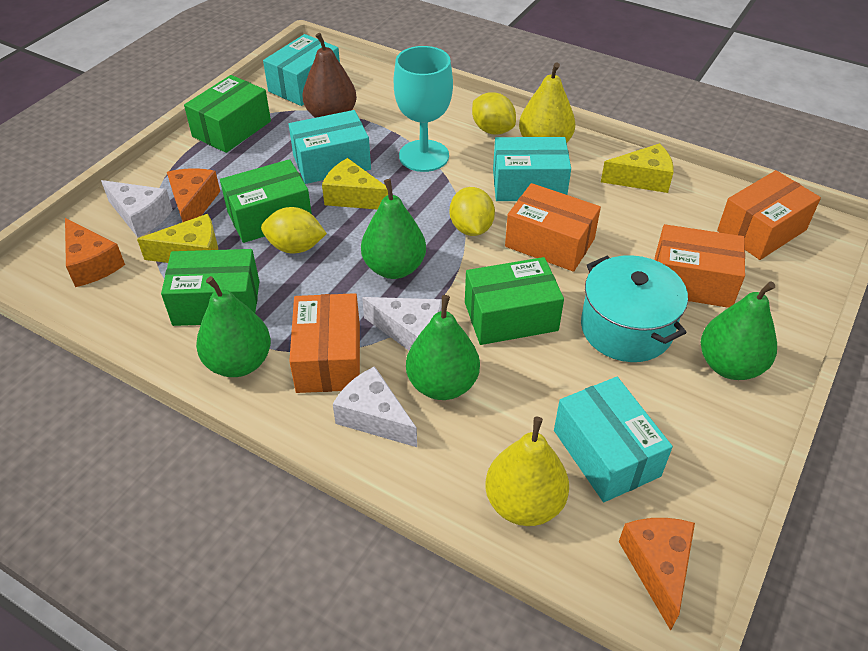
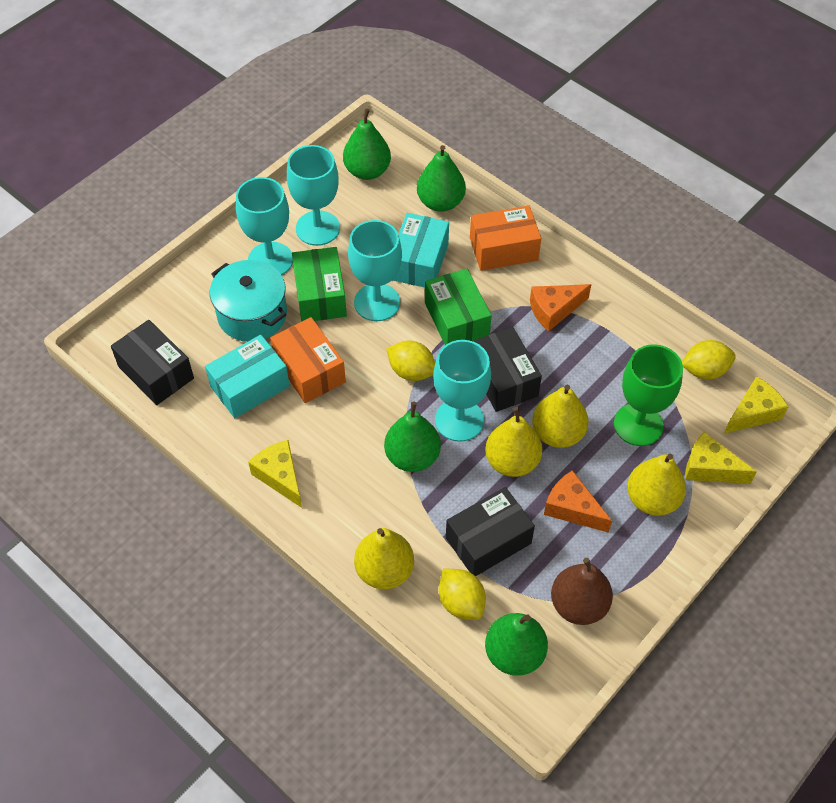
black box: 0 -> 3
green box: 4 -> 2
green goblet: 0 -> 1
orange box: 4 -> 2
orange cheese: 3 -> 2
turquoise box: 4 -> 2
turquoise goblet: 1 -> 4
white cheese: 3 -> 0
yellow pear: 2 -> 4

